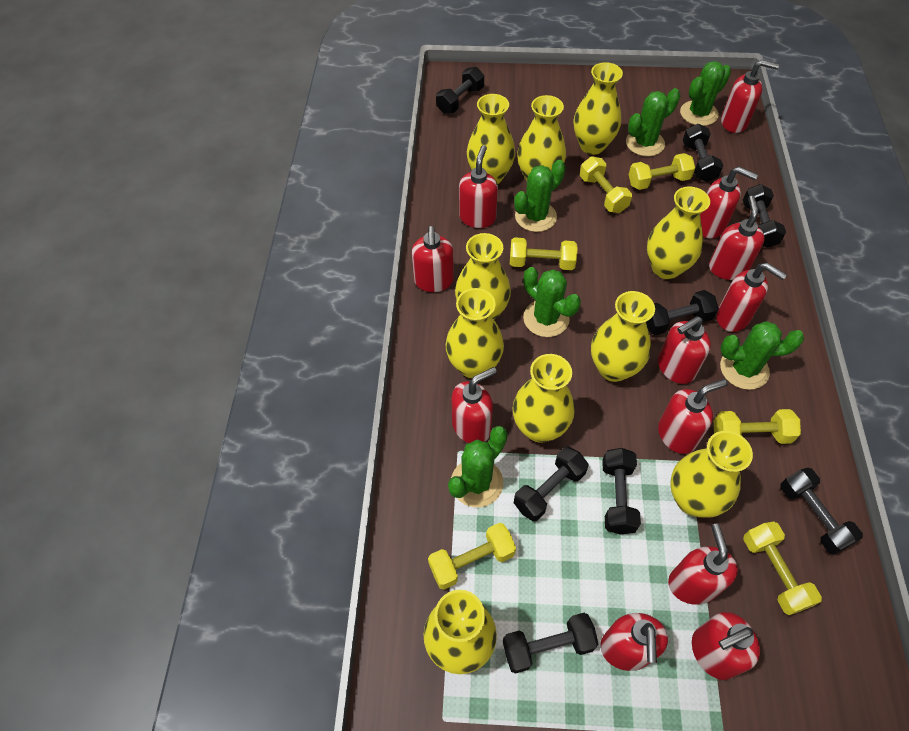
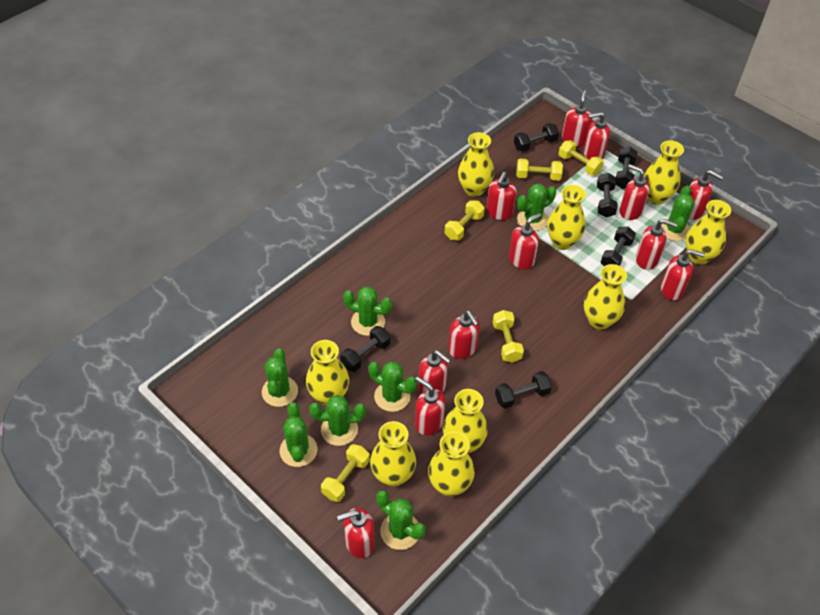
black dumbbell: 8 -> 6
green cactus: 6 -> 8
yellow dumbbell: 6 -> 5
yellow vase: 10 -> 9

